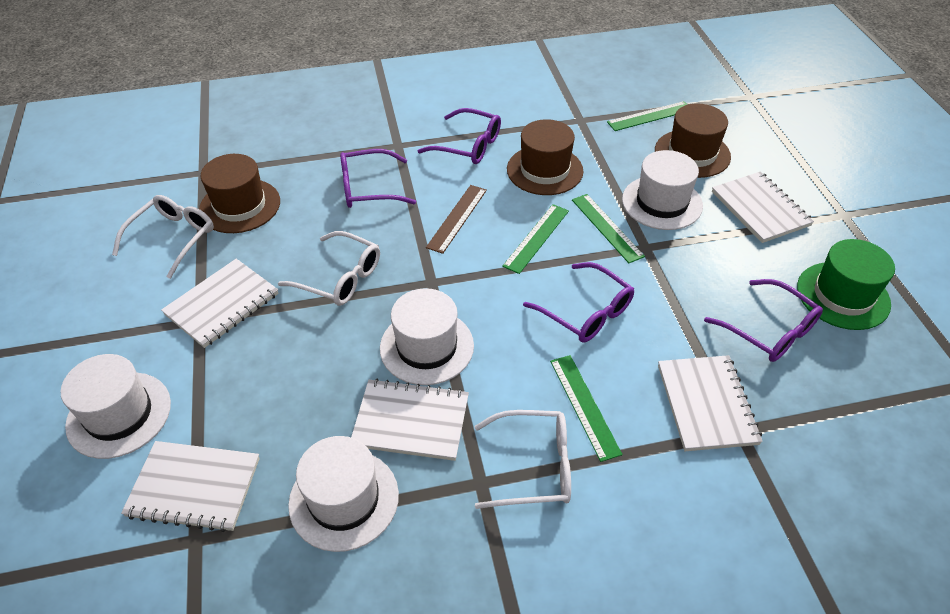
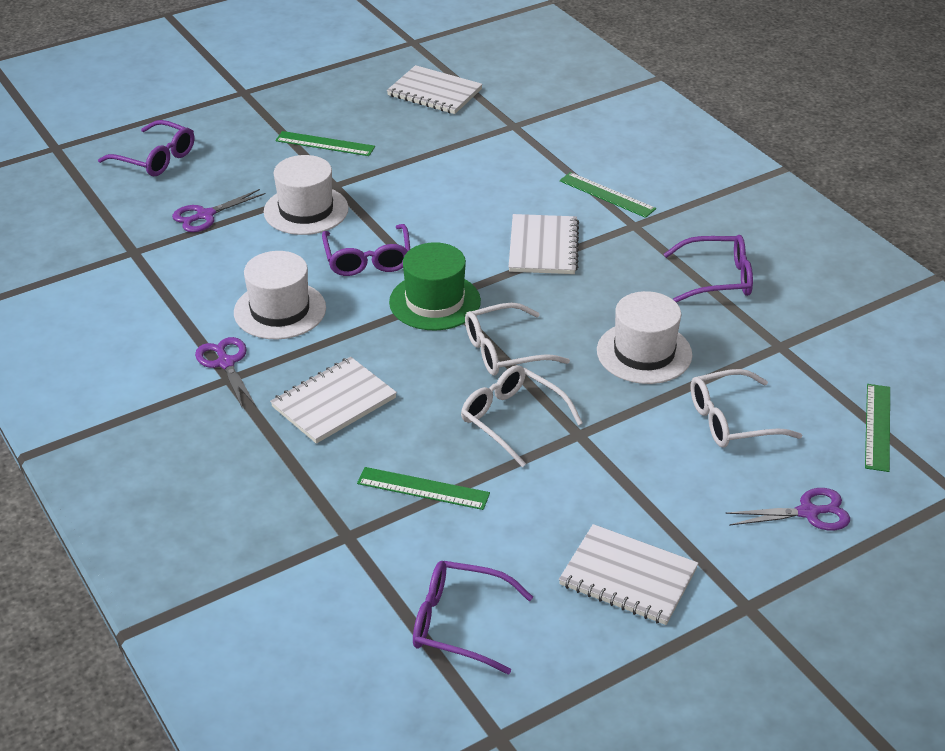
brown hat: 3 -> 0
brown ruler: 1 -> 0
purple scissors: 0 -> 3
white hat: 4 -> 3
white notebook: 5 -> 4

